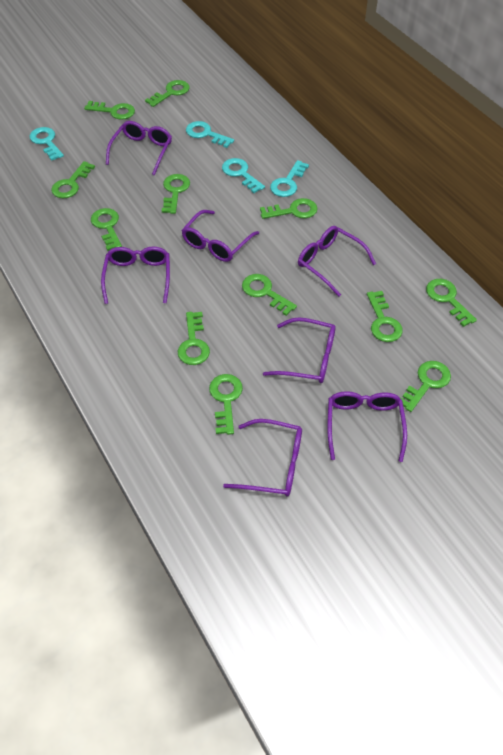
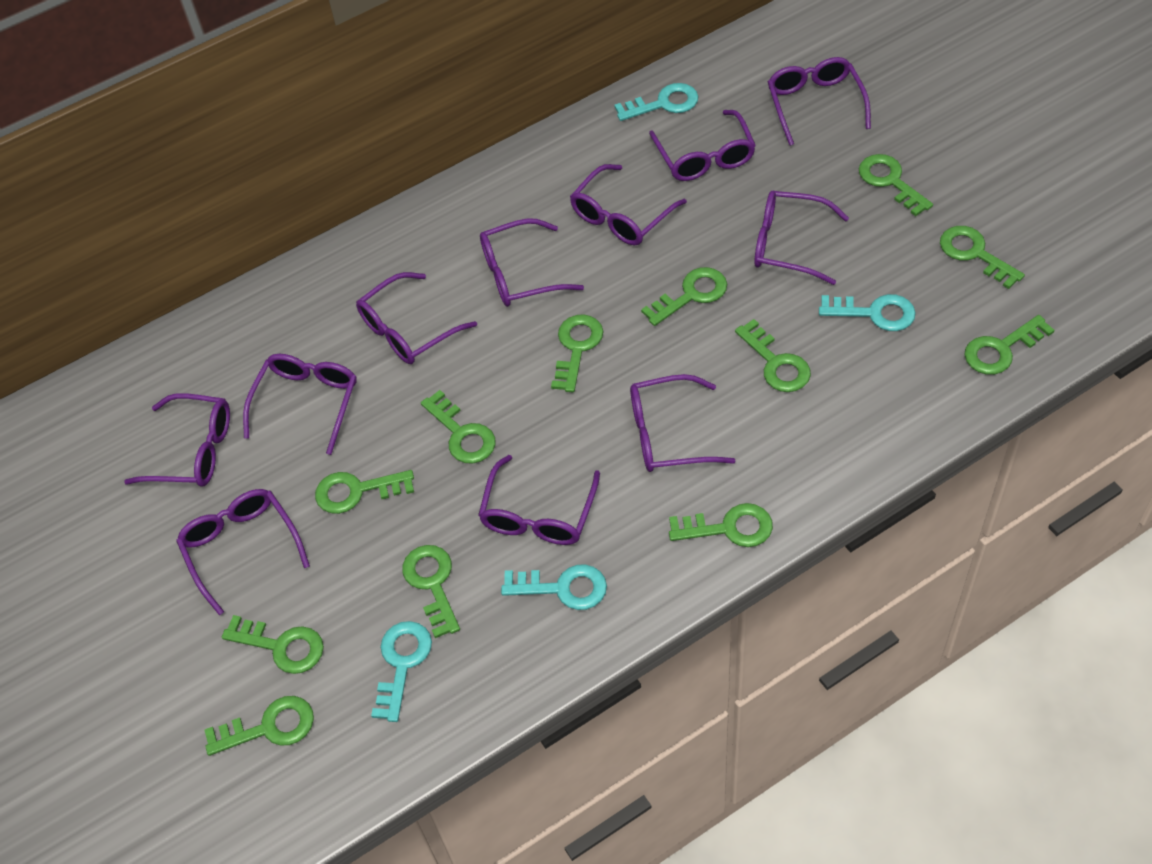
purple glasses: 7 -> 11

